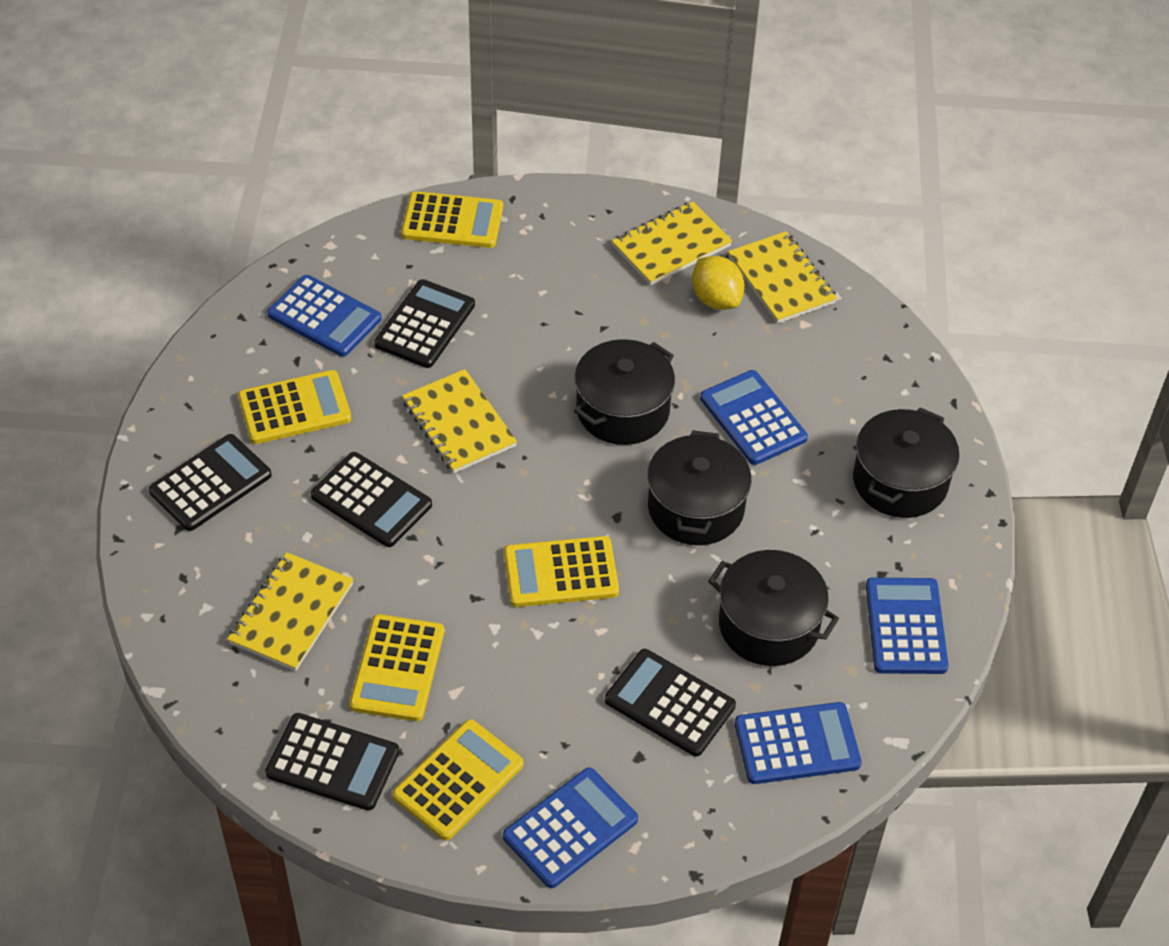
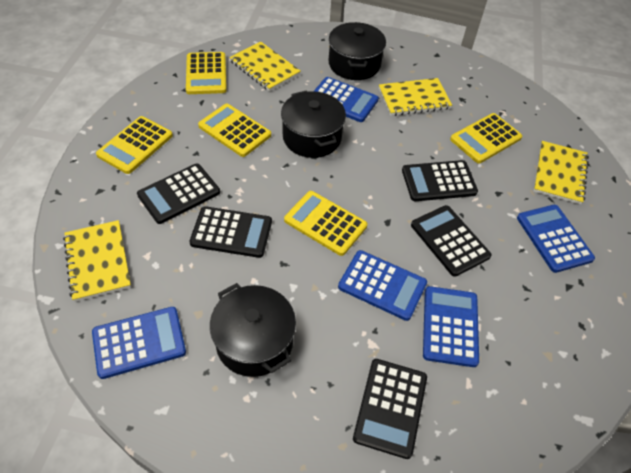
black pot: 4 -> 3
yellow lemon: 1 -> 0

